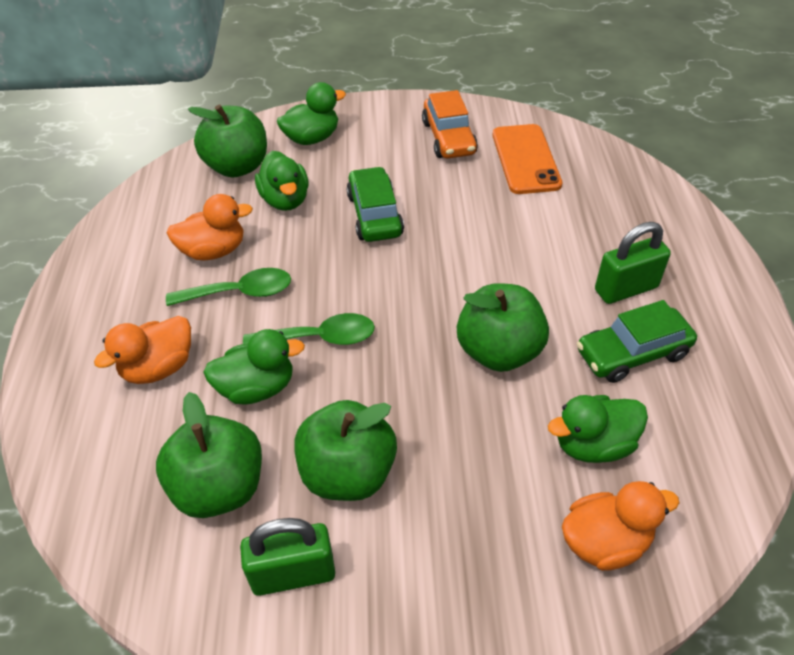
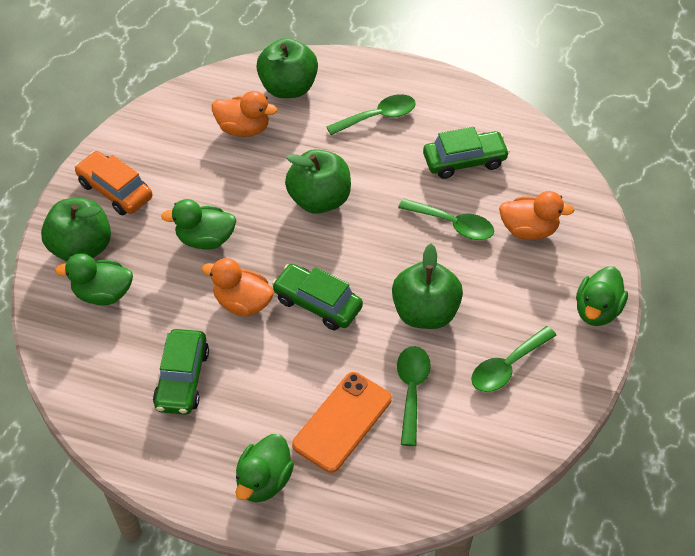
green car: 2 -> 3
green padlock: 2 -> 0
green spoon: 2 -> 4

